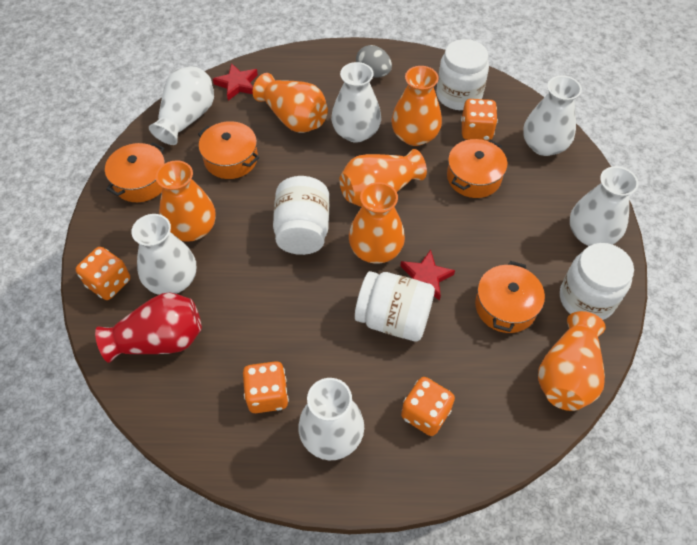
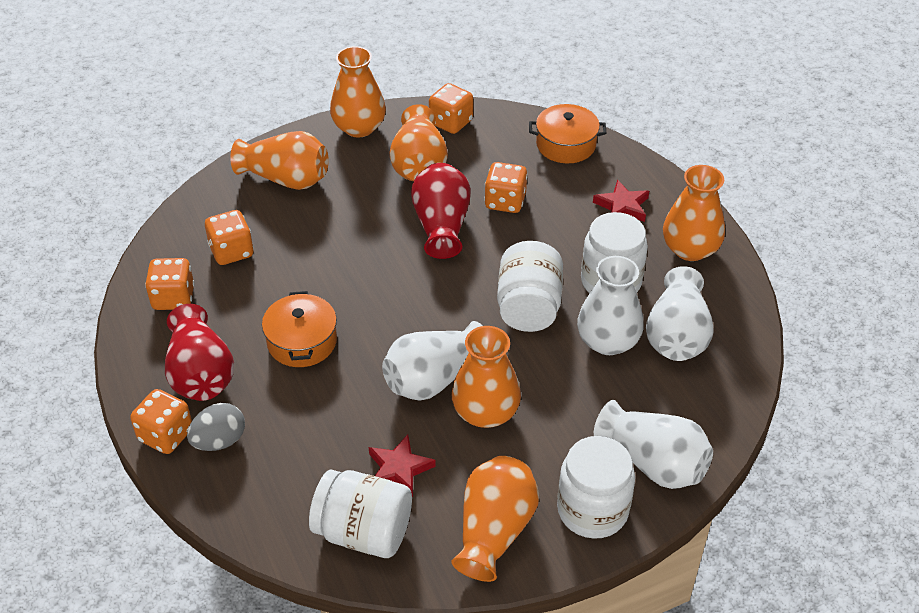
orange dice: 4 -> 5
orange pot: 4 -> 2
red vase: 1 -> 2
white vase: 6 -> 4

